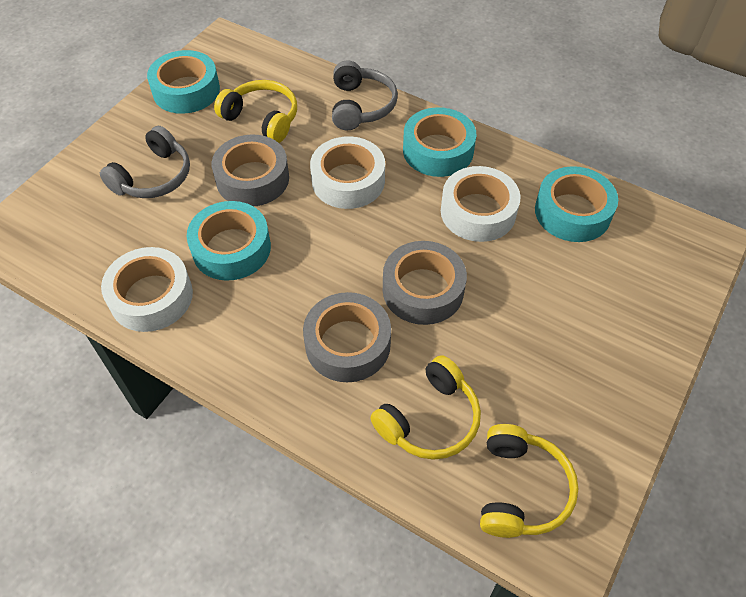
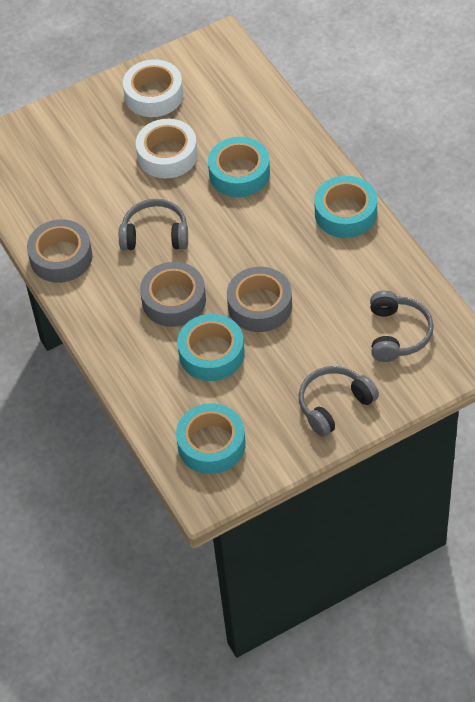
grey headphones: 2 -> 3
white tape: 3 -> 2
yellow headphones: 3 -> 0

